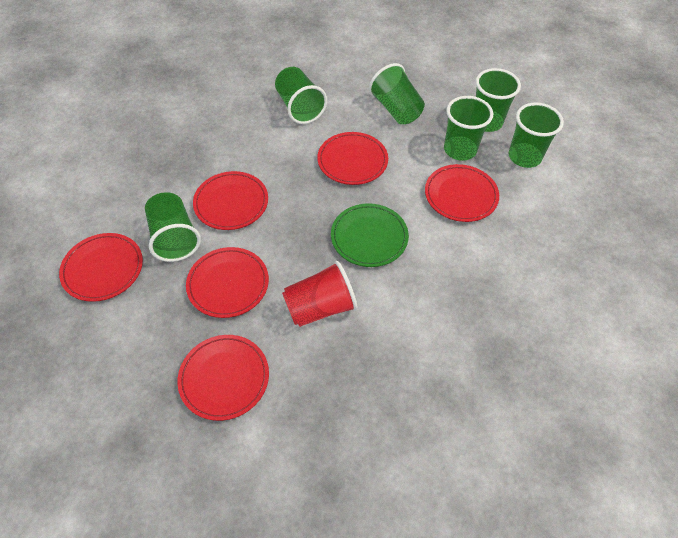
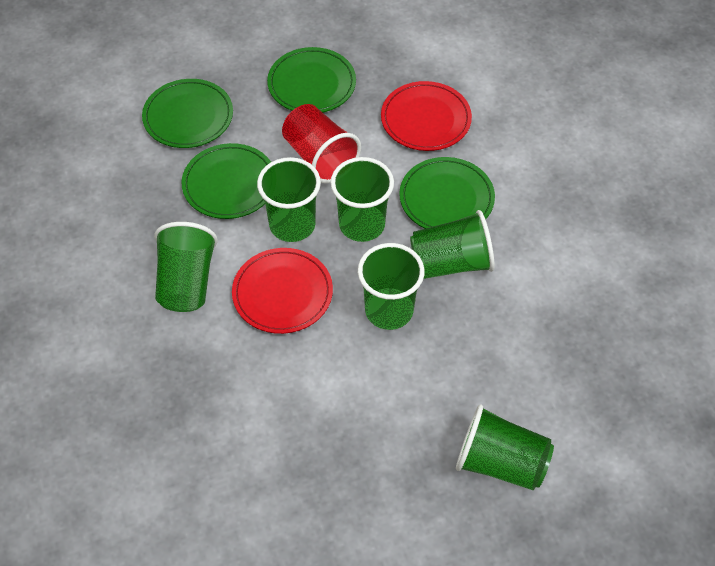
green plate: 1 -> 4
red plate: 6 -> 2

